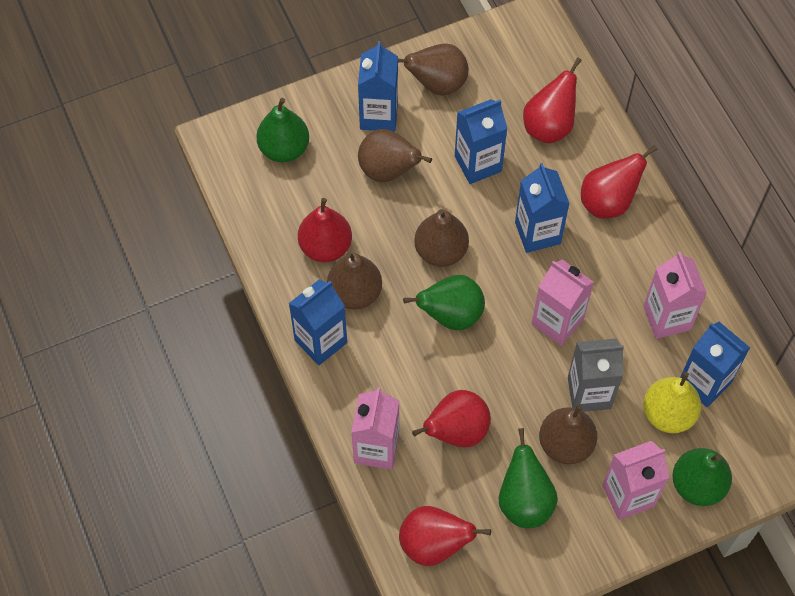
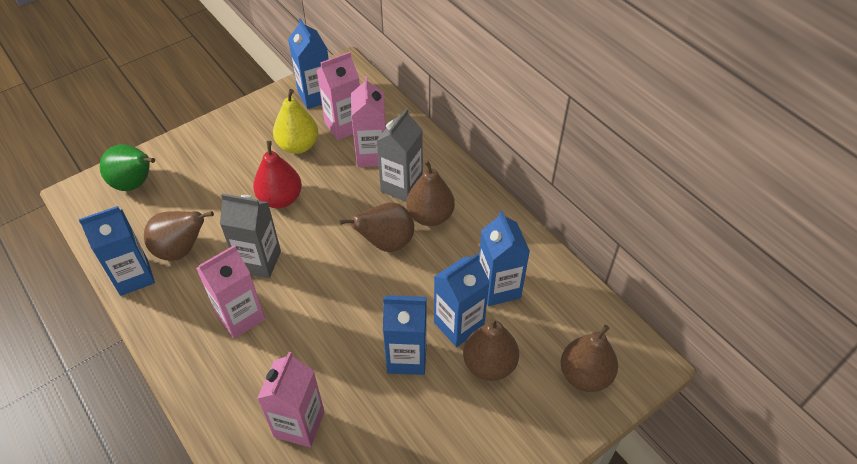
green pear: 4 -> 1
grey carton: 1 -> 2
red pear: 5 -> 1

